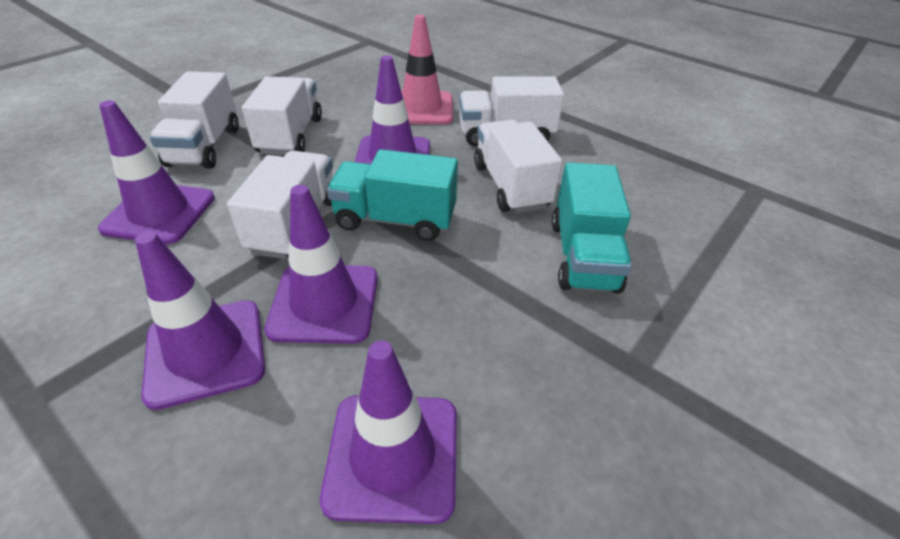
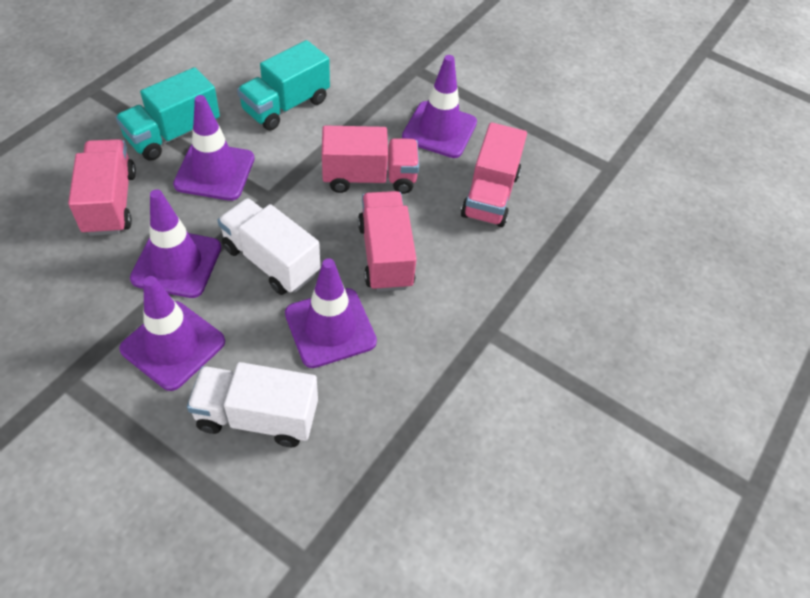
pink traffic cone: 1 -> 0
pink truck: 0 -> 4
white truck: 5 -> 2

